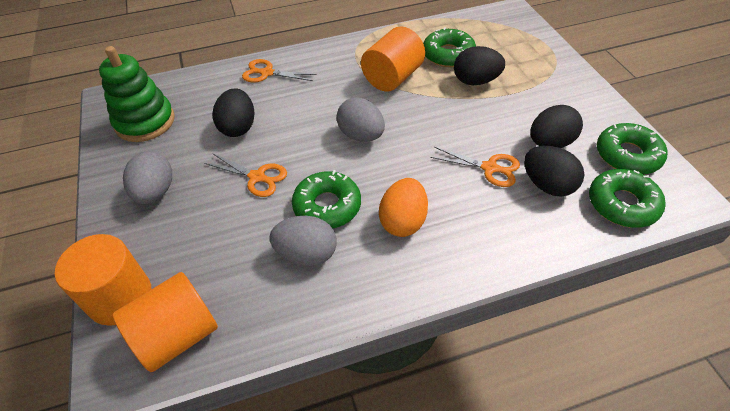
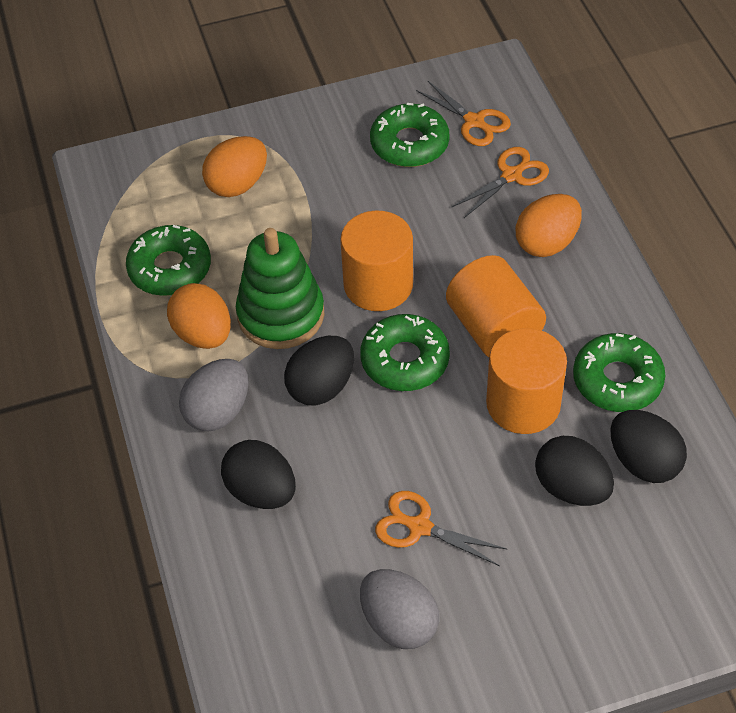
grey egg: 3 -> 2
orange egg: 1 -> 3

